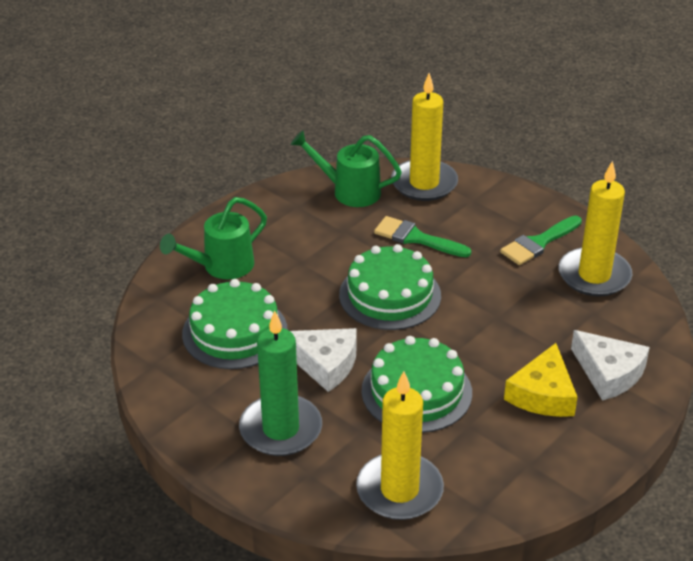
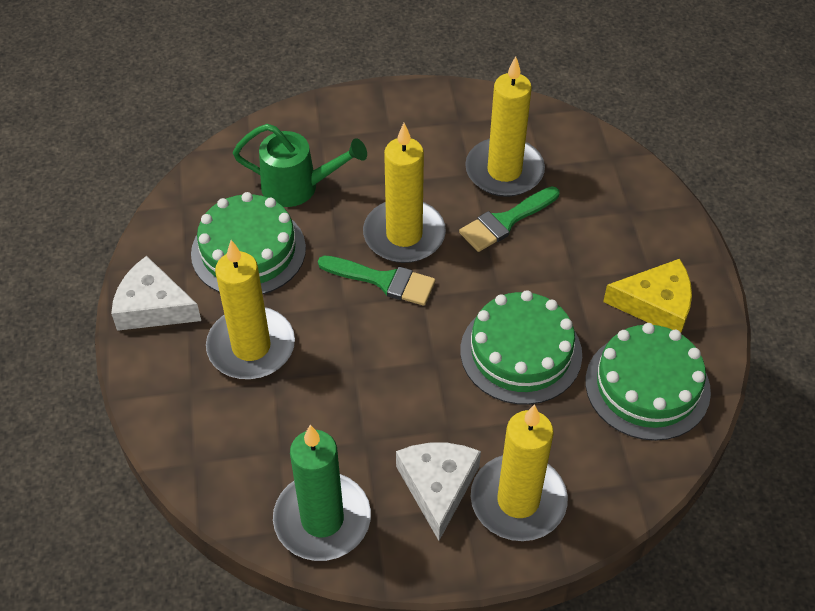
green watering can: 2 -> 1
yellow candle: 3 -> 4

